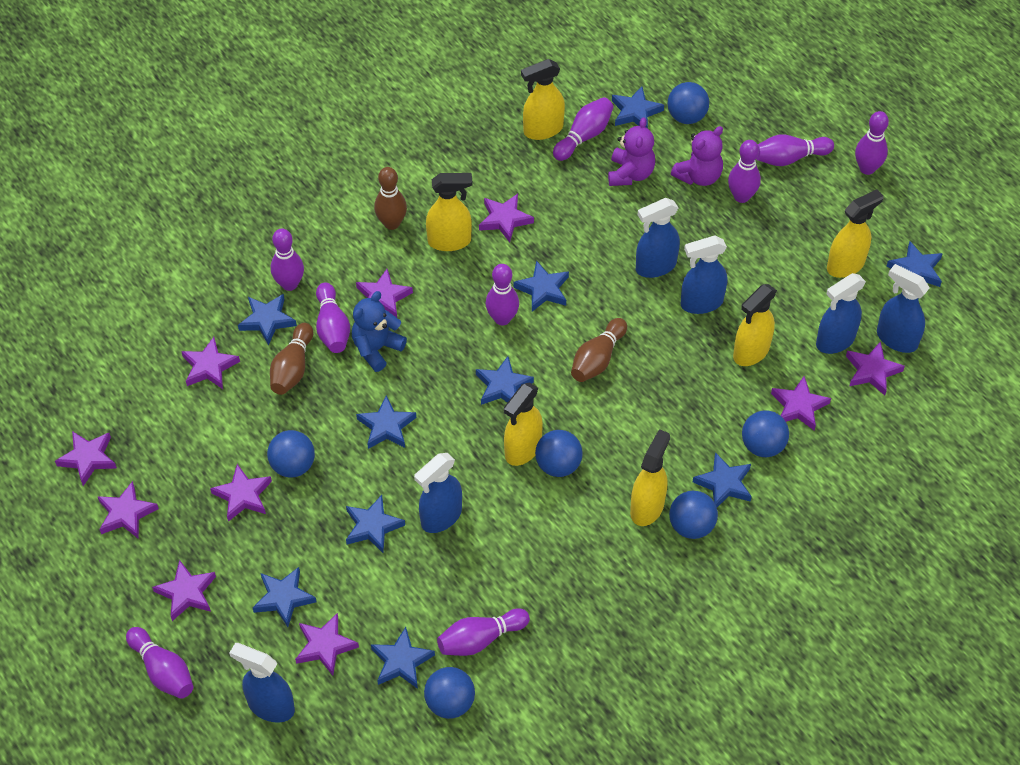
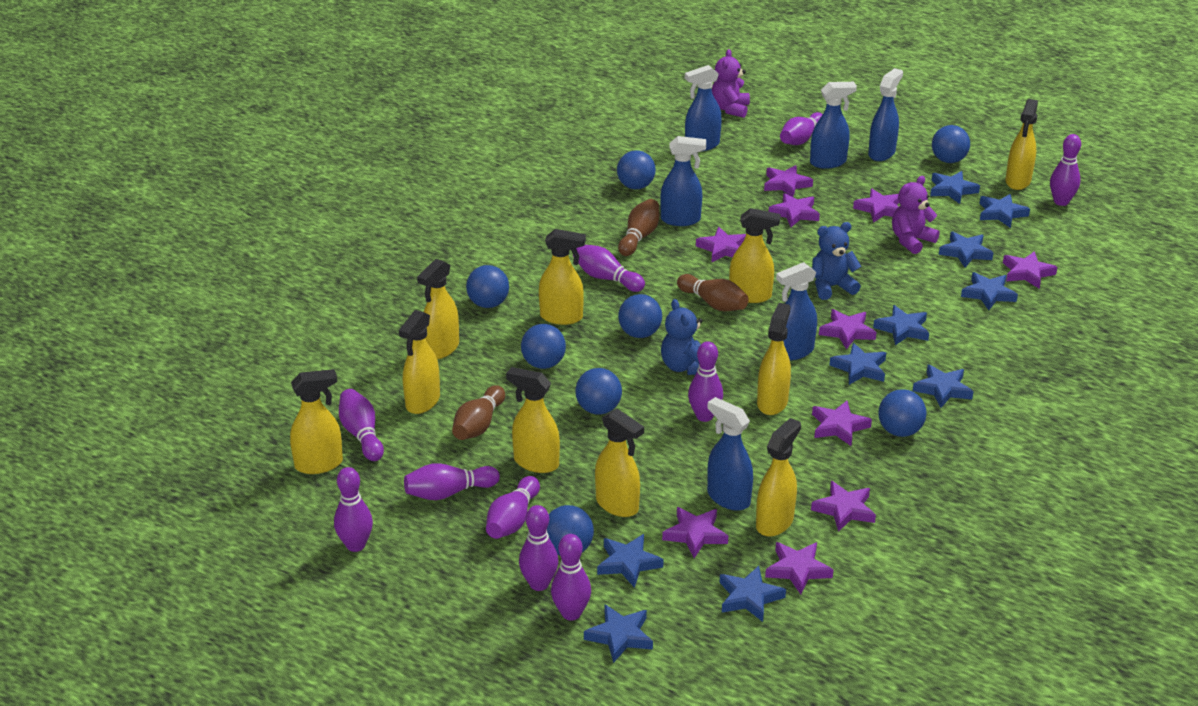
blue ball: 6 -> 8
blue teddy bear: 1 -> 2
purple bowling pin: 9 -> 10
yellow spray bottle: 6 -> 10

